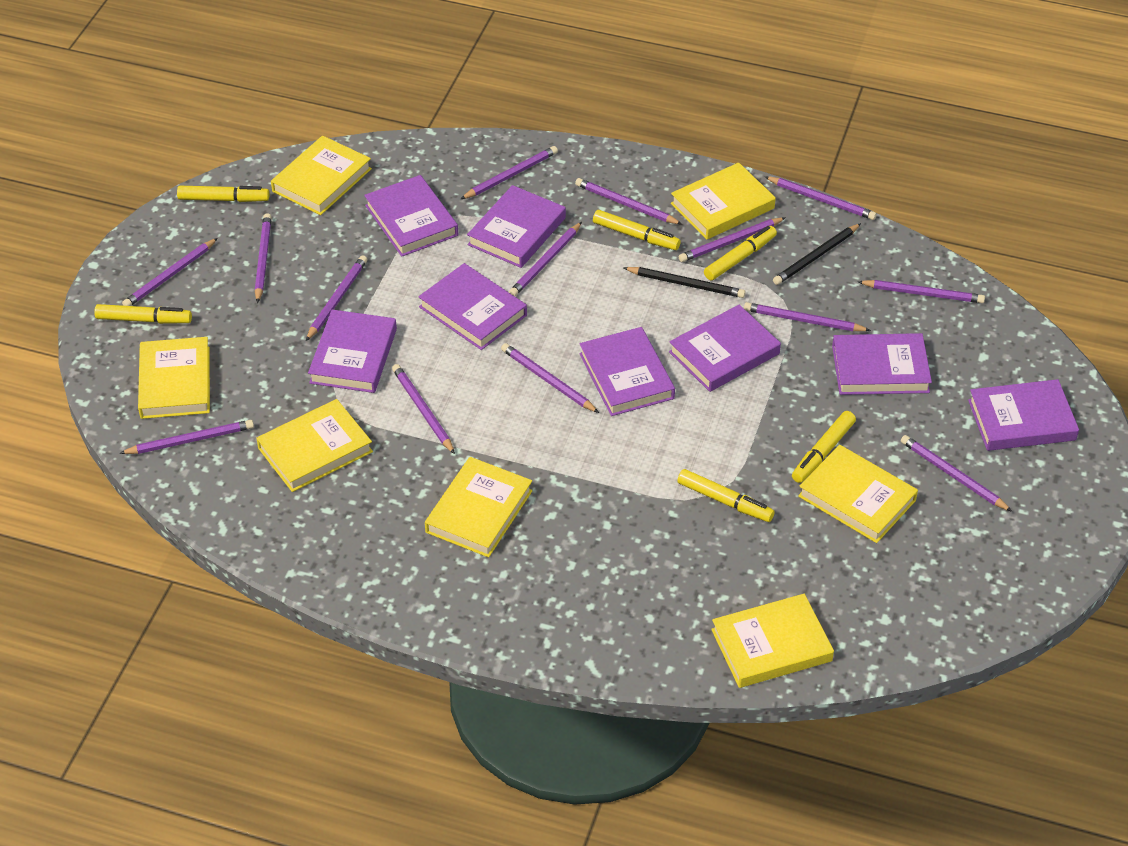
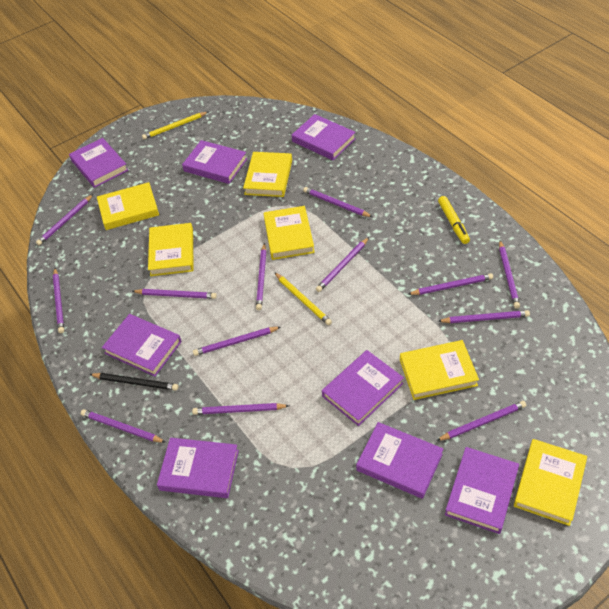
black pencil: 2 -> 1
purple pencil: 14 -> 13
yellow book: 7 -> 6
yellow marker: 6 -> 1
yellow pencil: 0 -> 2

